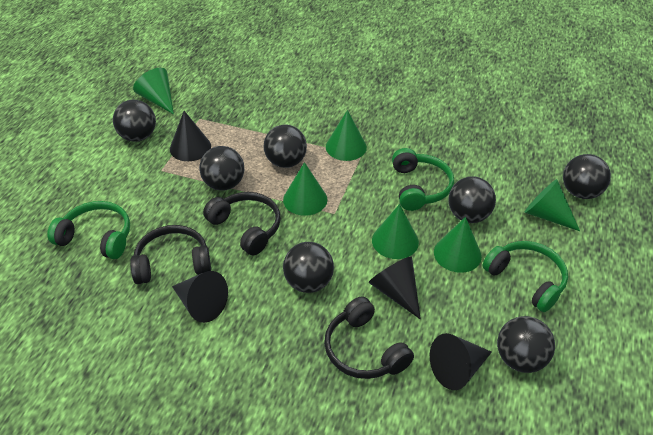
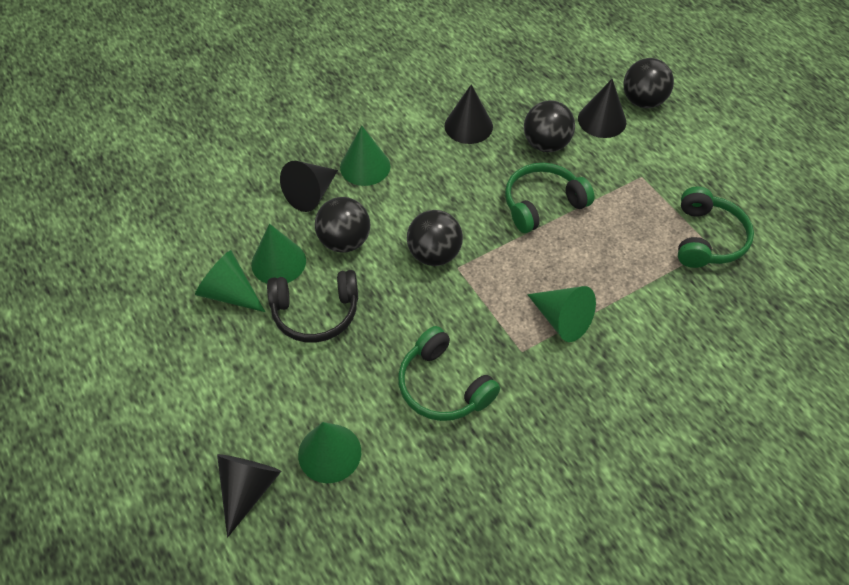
black ball: 7 -> 4
black headphones: 3 -> 1
green cone: 6 -> 5

